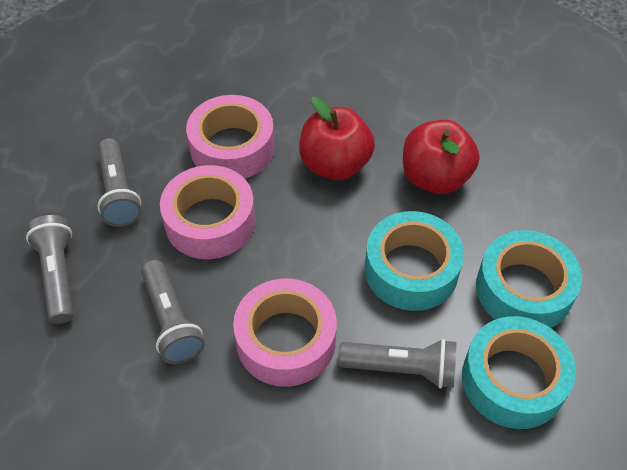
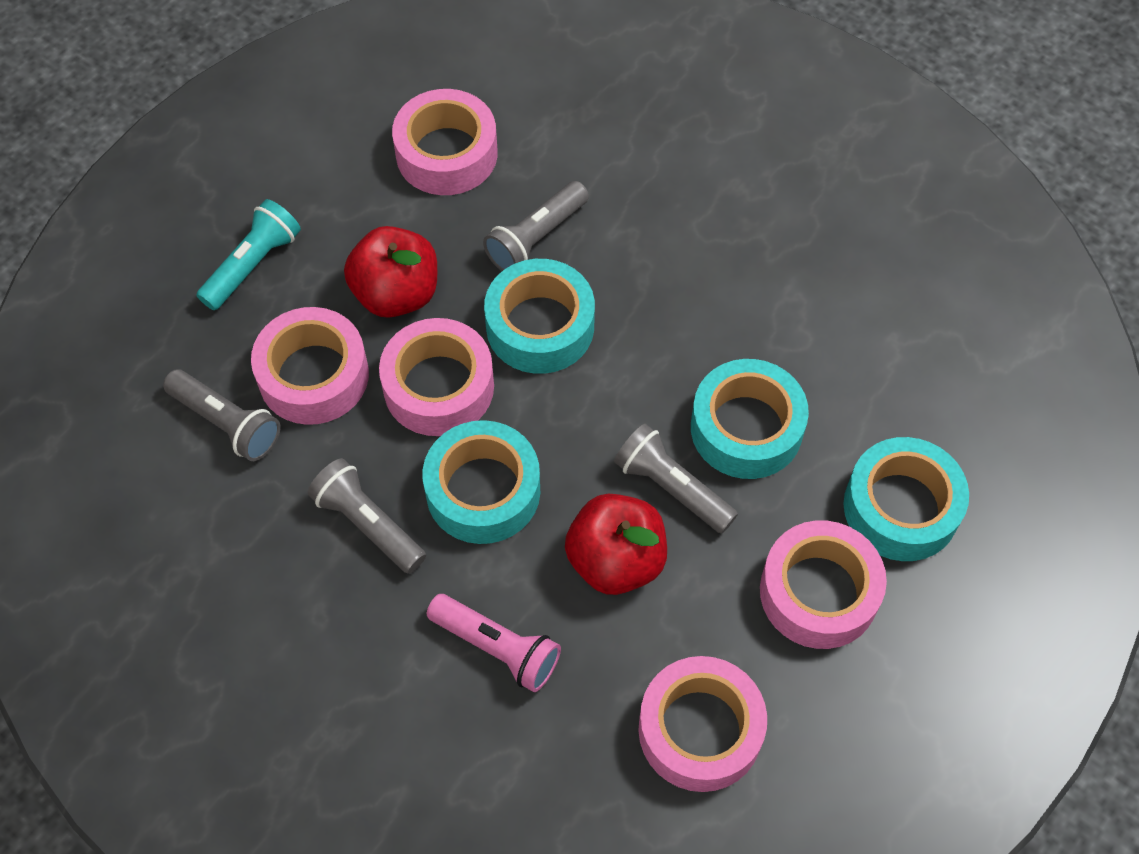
pink flashlight: 0 -> 1
pink tape: 3 -> 5
turquoise flashlight: 0 -> 1
turquoise tape: 3 -> 4

